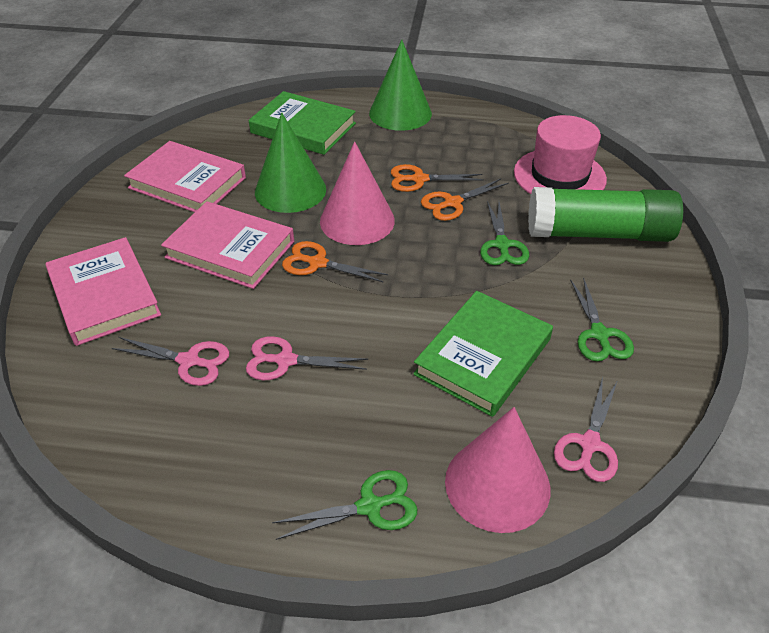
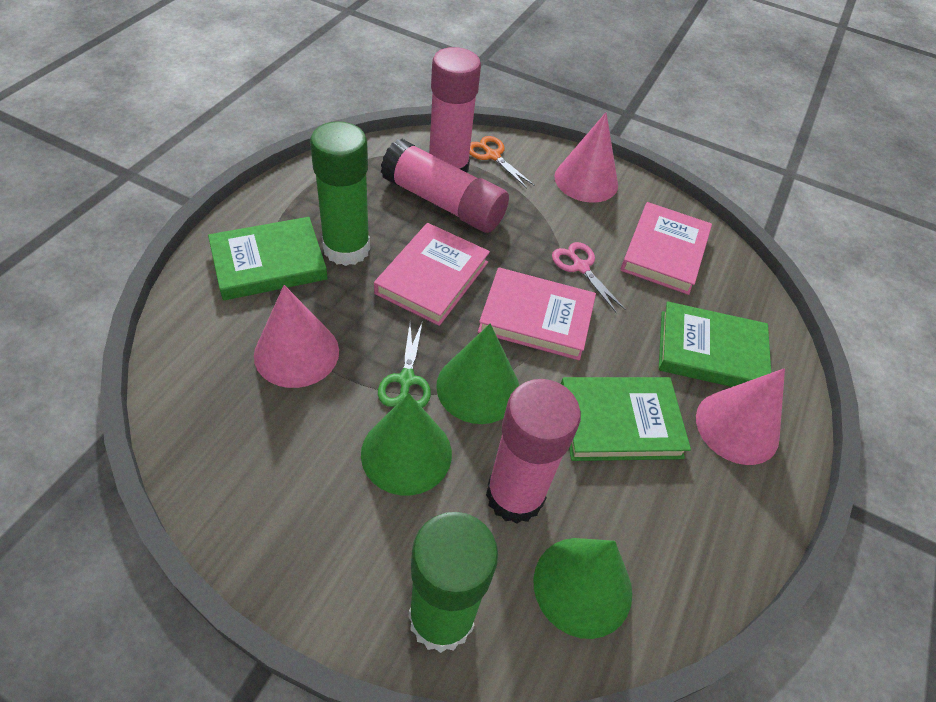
green book: 2 -> 3
green cone: 2 -> 3
green glue stick: 1 -> 2
green scissors: 3 -> 1
orange scissors: 3 -> 1
pink cone: 2 -> 3
pink glue stick: 0 -> 3
pink hat: 1 -> 0
pink scissors: 3 -> 1

